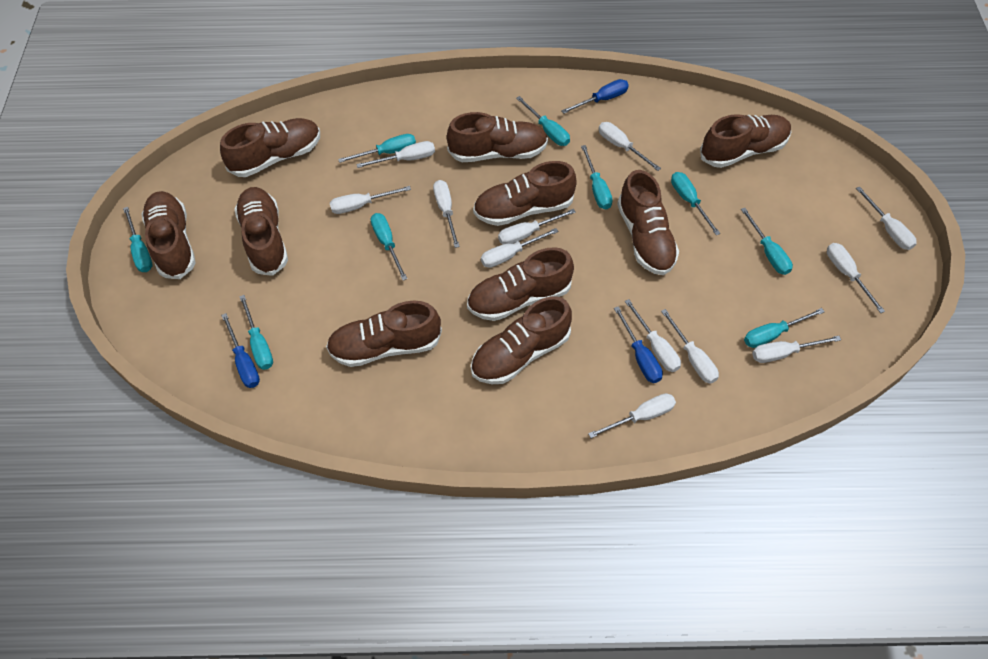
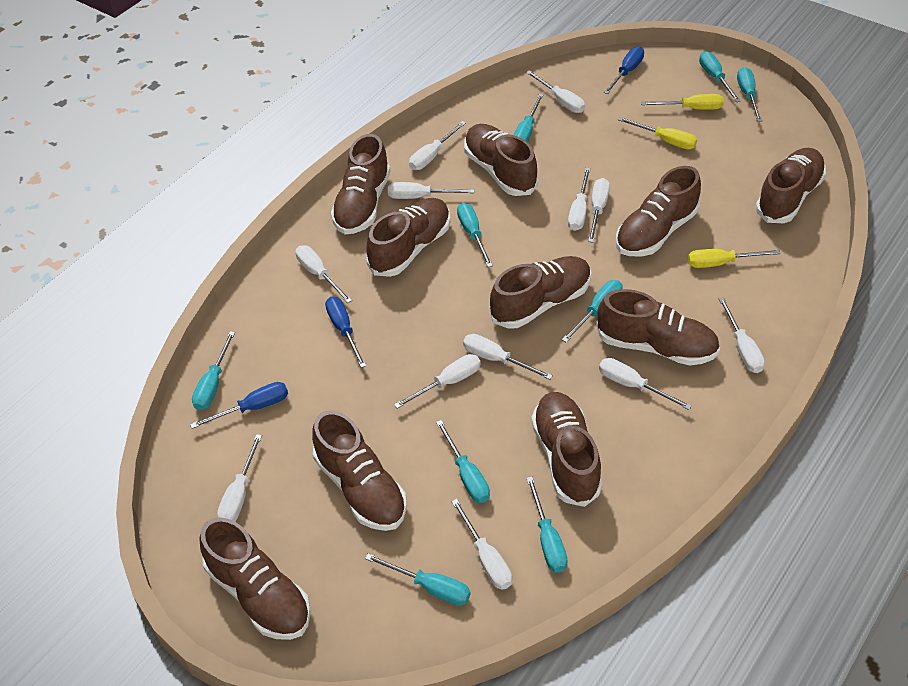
yellow screwdriver: 0 -> 3

